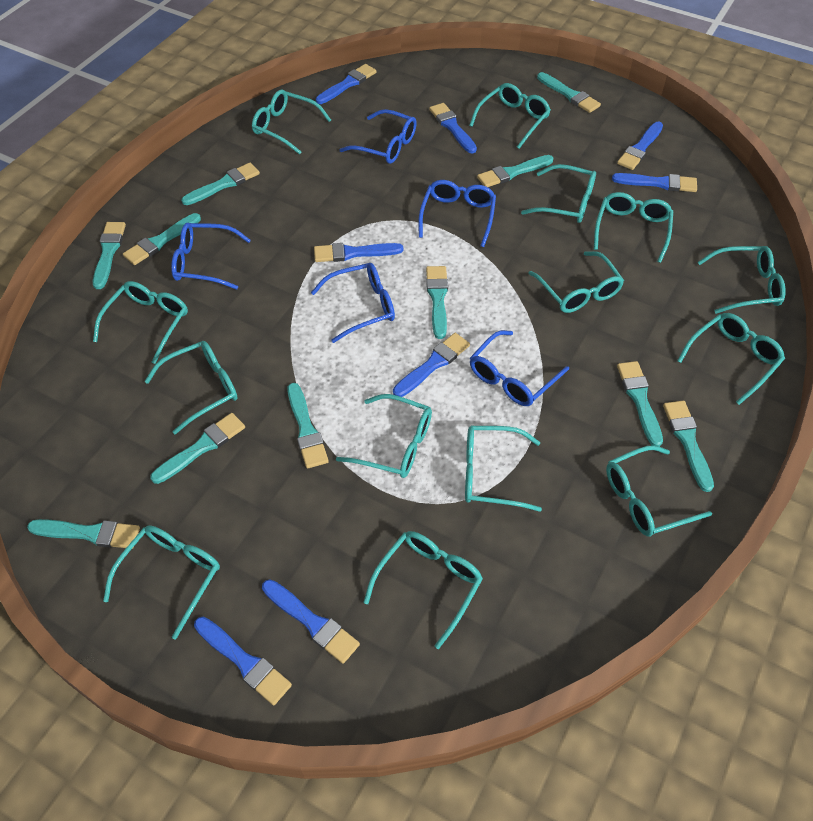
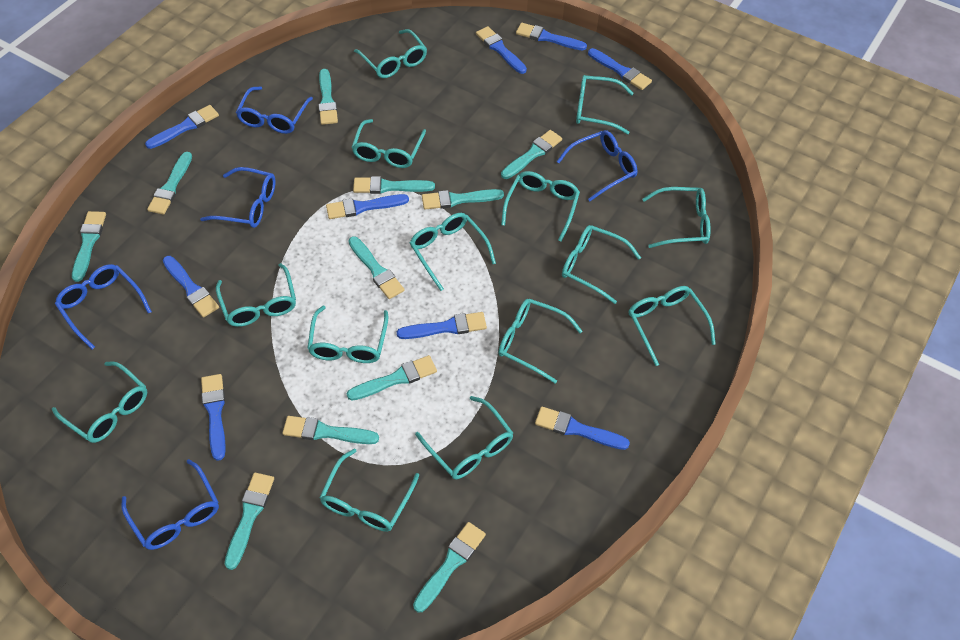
blue brush: 8 -> 9

